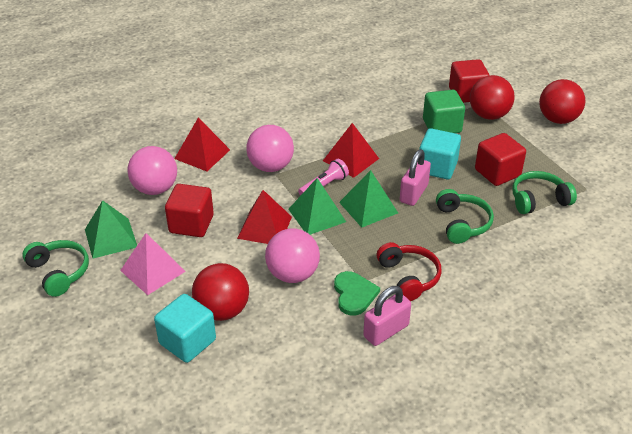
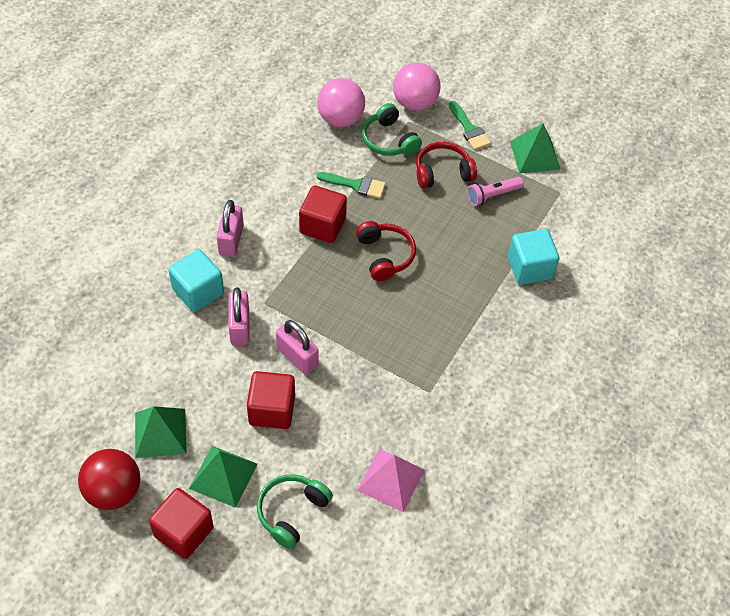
green brush: 0 -> 2
green cube: 1 -> 0
green headphones: 3 -> 2
green heart: 1 -> 0
pink ball: 3 -> 2
pink padlock: 2 -> 3
red ball: 3 -> 1
red headphones: 1 -> 2
red pyramid: 3 -> 0

